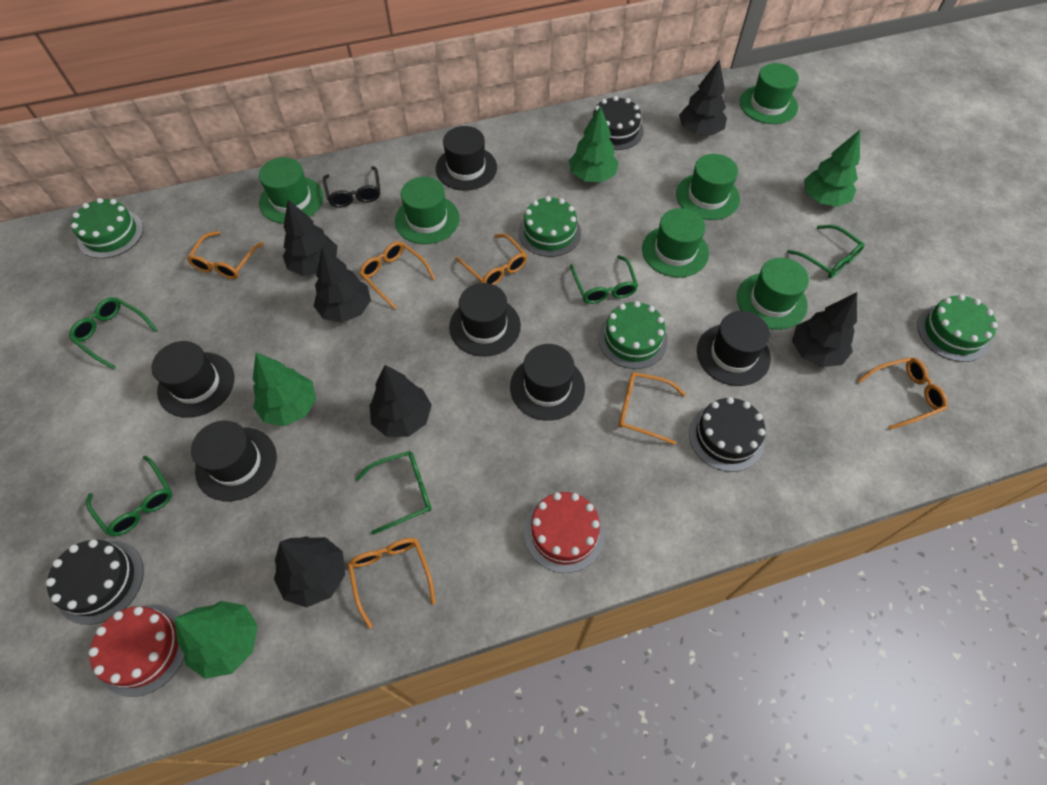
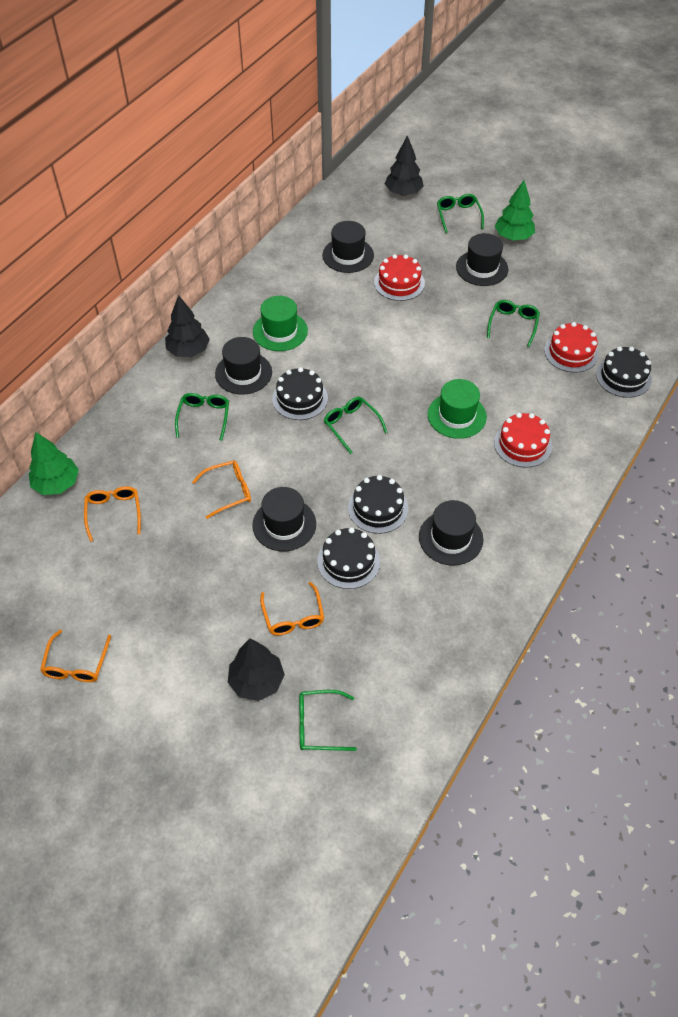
black cake: 3 -> 4
black glasses: 1 -> 0
black hat: 6 -> 5
black tree: 6 -> 3
green cake: 4 -> 0
green hat: 6 -> 2
green tree: 4 -> 2
orange glasses: 6 -> 4
red cake: 2 -> 3

